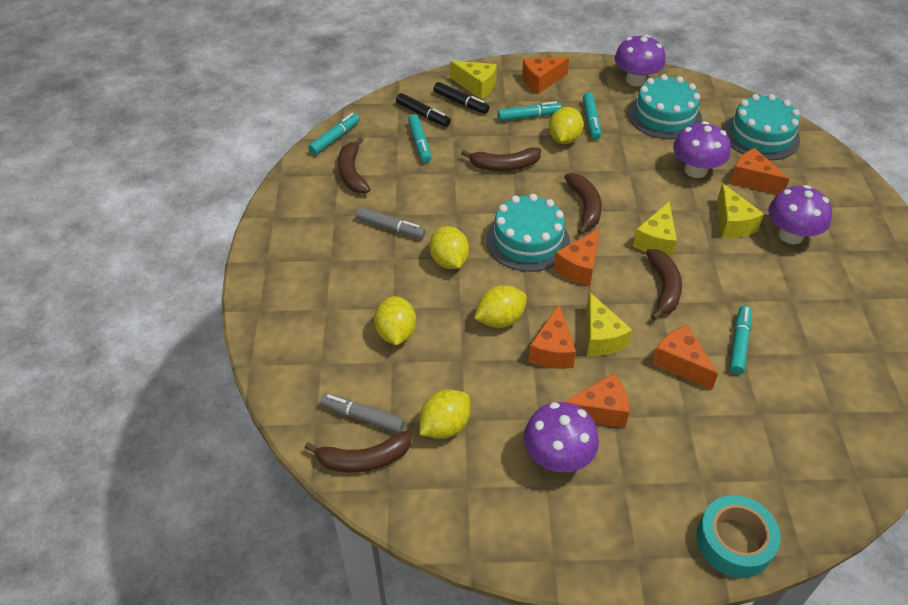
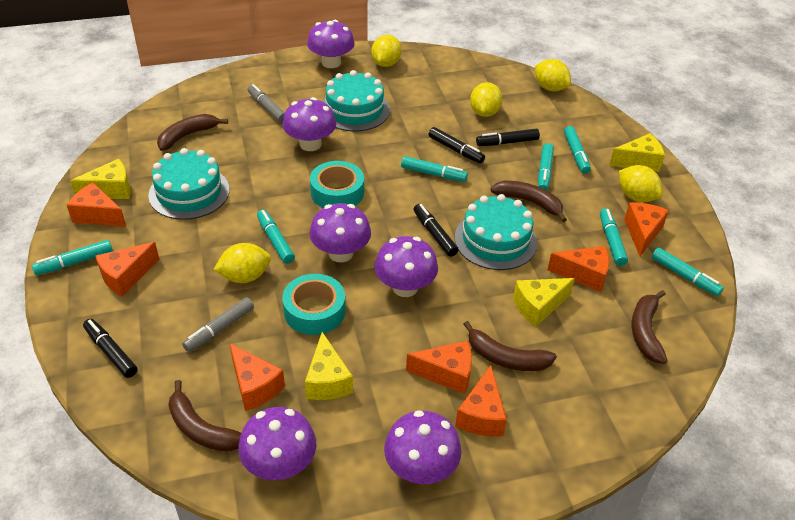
black marker: 2 -> 4
orange cheese: 6 -> 7
purple mushroom: 4 -> 6
turquoise marker: 5 -> 7
turquoise tape: 1 -> 2

